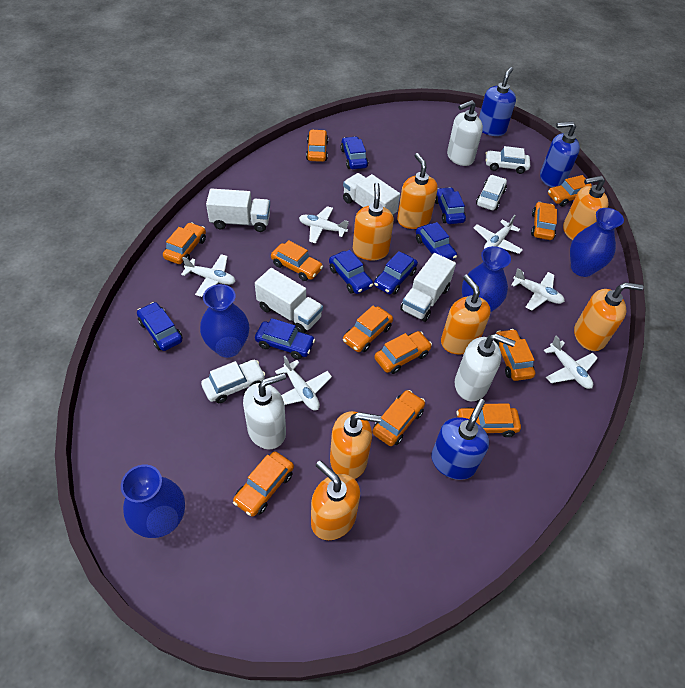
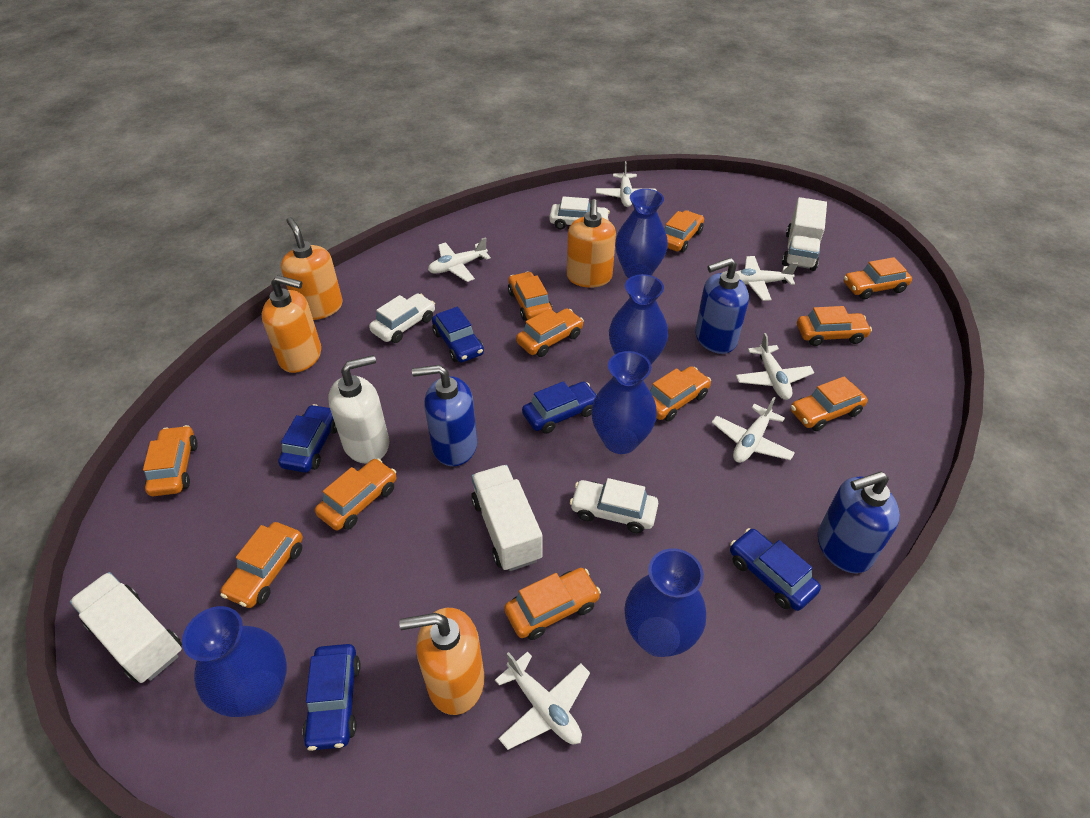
blue car: 7 -> 5
blue vase: 4 -> 5
orange soap dispenser: 7 -> 4
white soap dispenser: 3 -> 1
white truck: 4 -> 3

